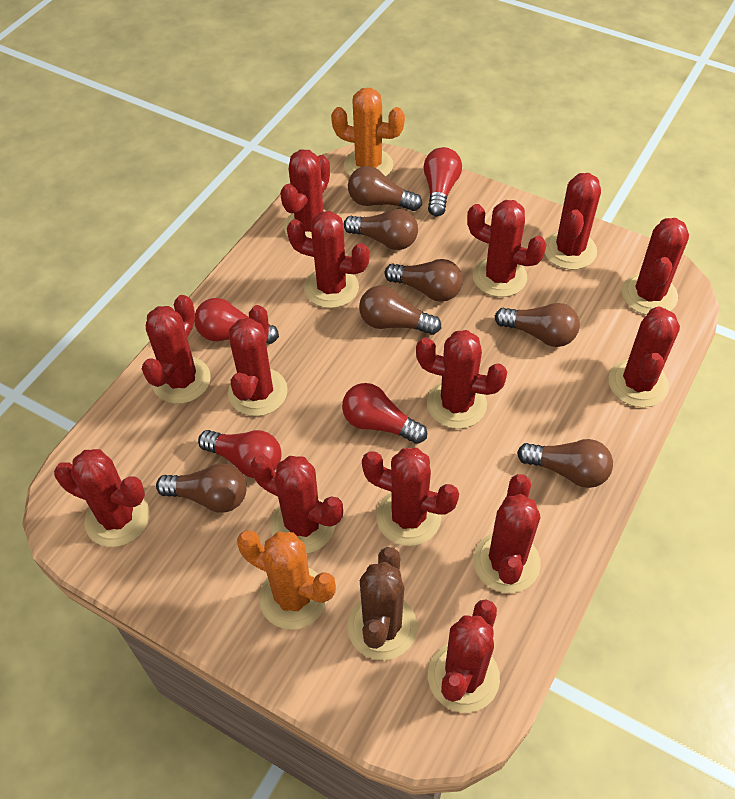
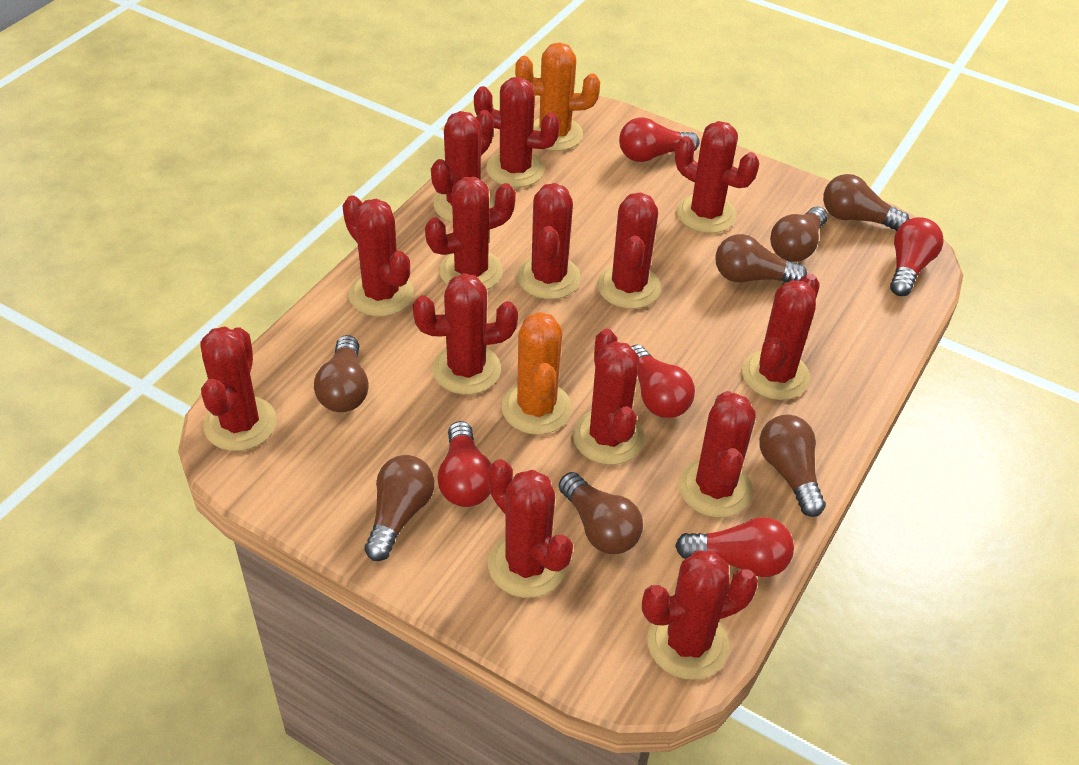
brown cactus: 1 -> 0
red light bulb: 4 -> 5

